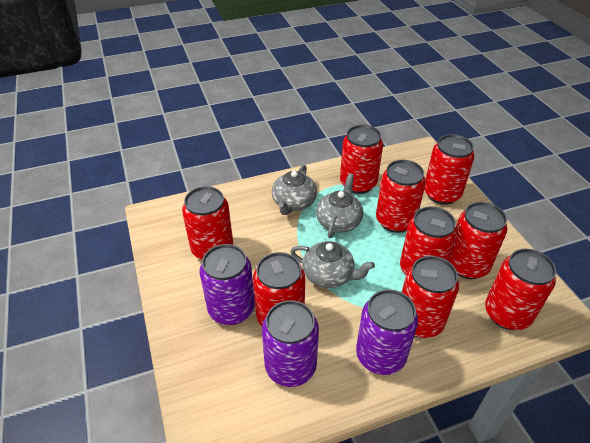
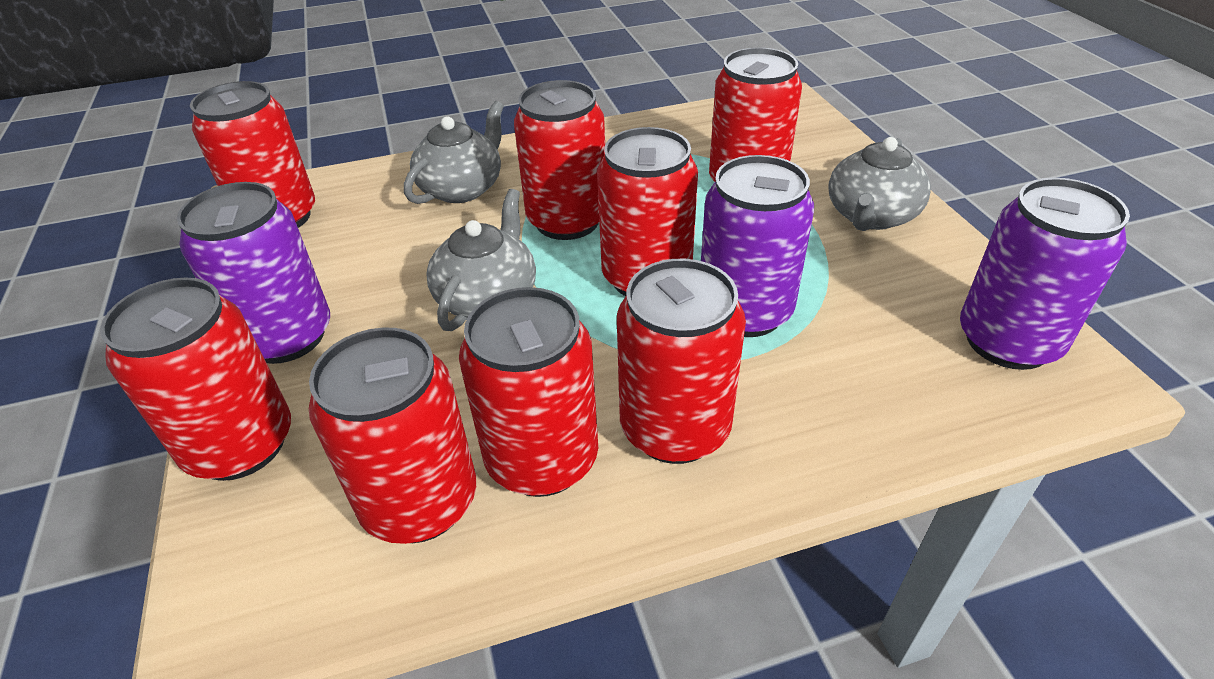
red can: 9 -> 8

